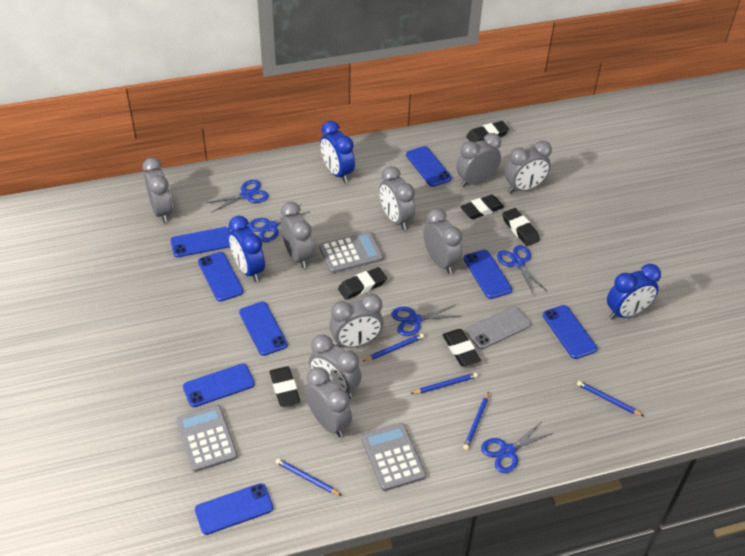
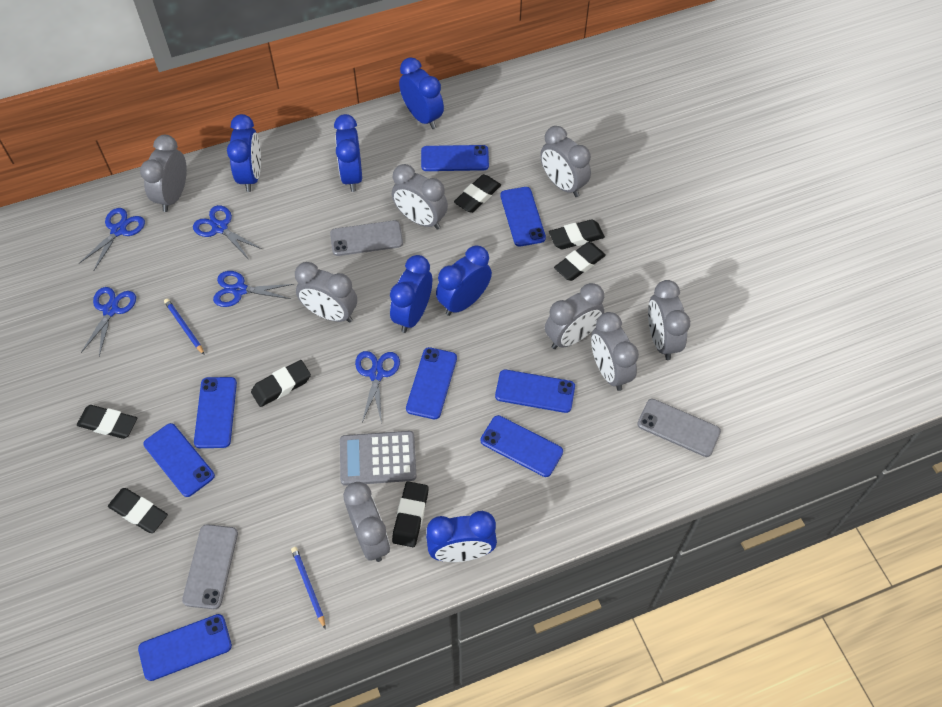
black eraser: 6 -> 7
blue clock: 3 -> 6
blue pencil: 5 -> 2
grey calculator: 3 -> 1
grey clock: 9 -> 8
grey phone: 1 -> 3

